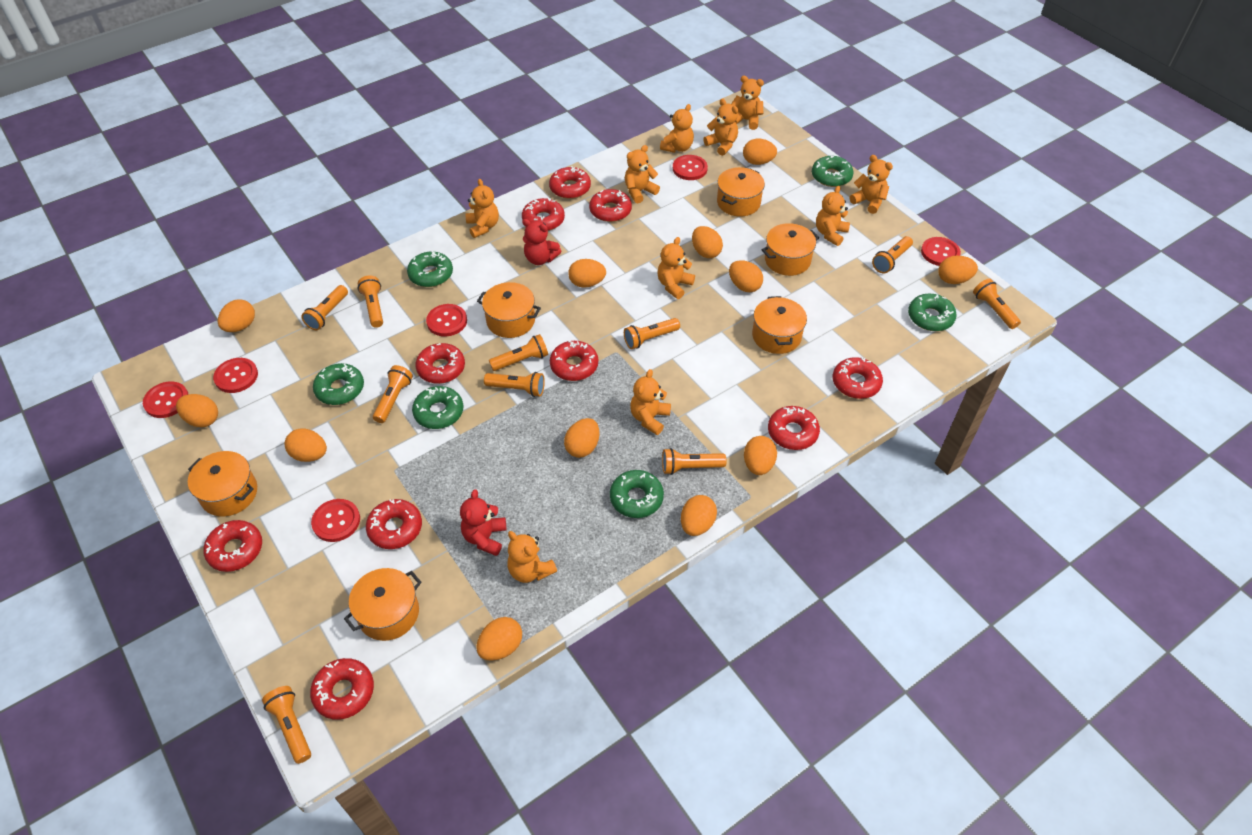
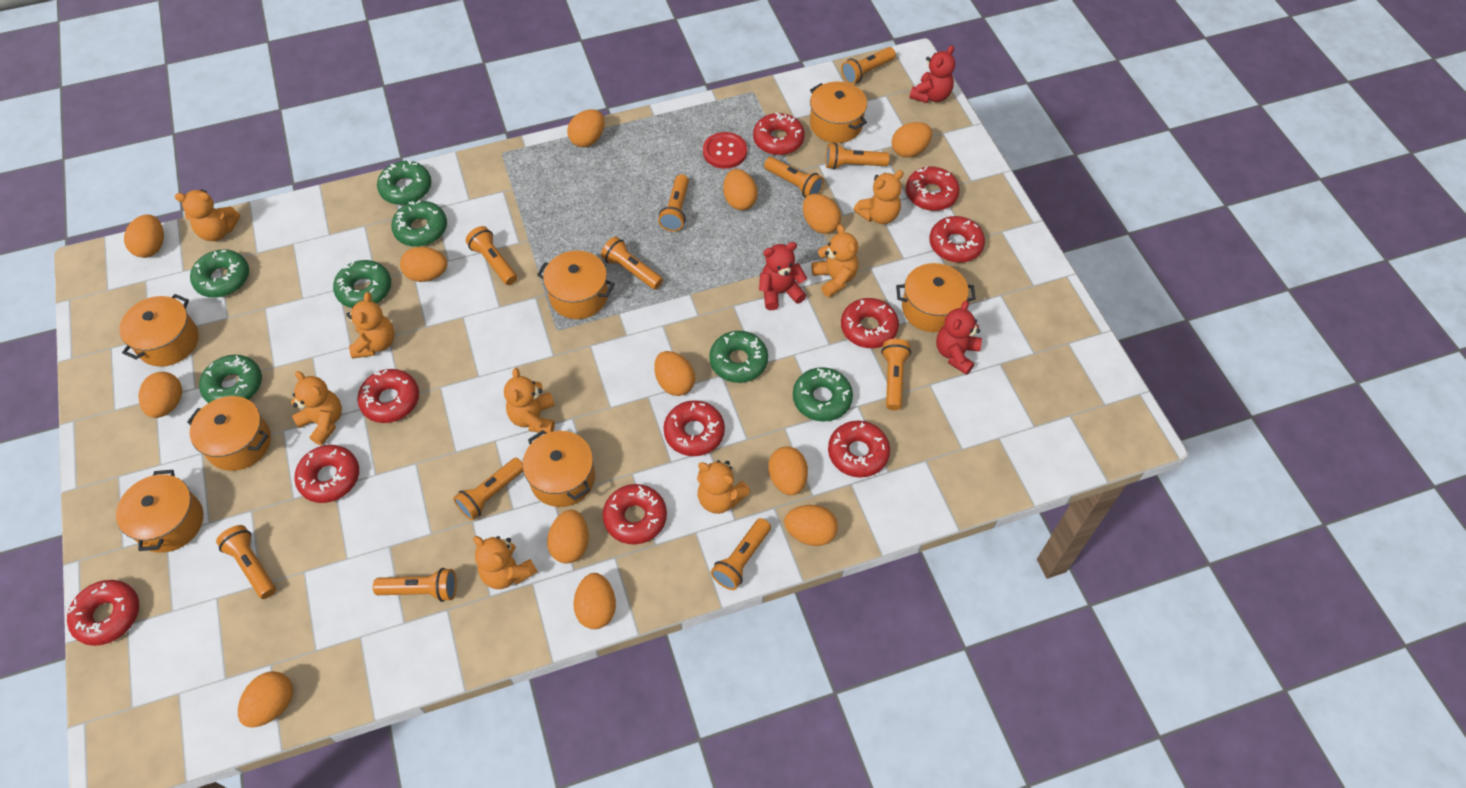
green donut: 6 -> 7
orange egg: 12 -> 13
orange flashlight: 10 -> 11
orange pot: 6 -> 7
orange teddy bear: 10 -> 8
red button: 6 -> 1
red teddy bear: 2 -> 3

